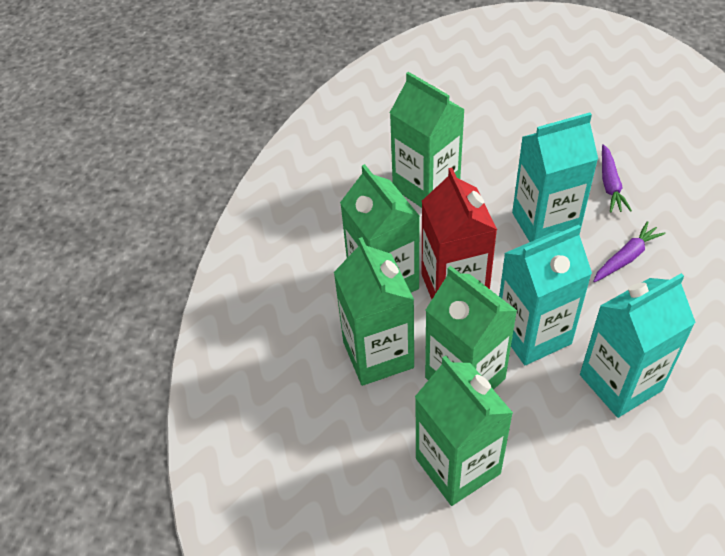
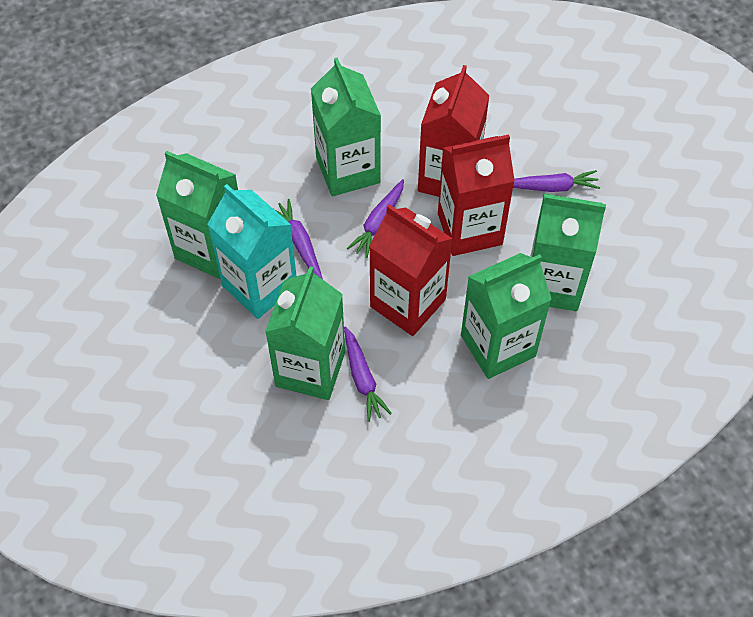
purple carrot: 2 -> 4
red carton: 1 -> 3
turquoise carton: 3 -> 1

